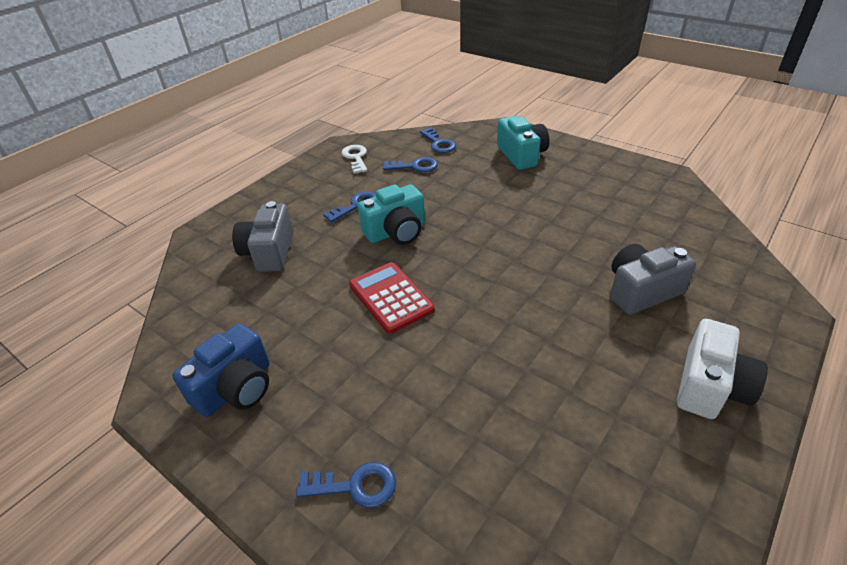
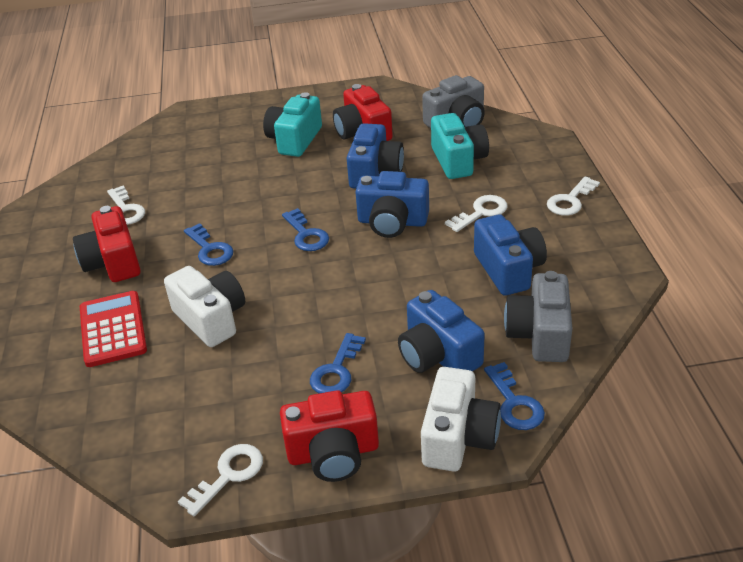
blue camera: 1 -> 4
red camera: 0 -> 3
white camera: 1 -> 2
white key: 1 -> 4

